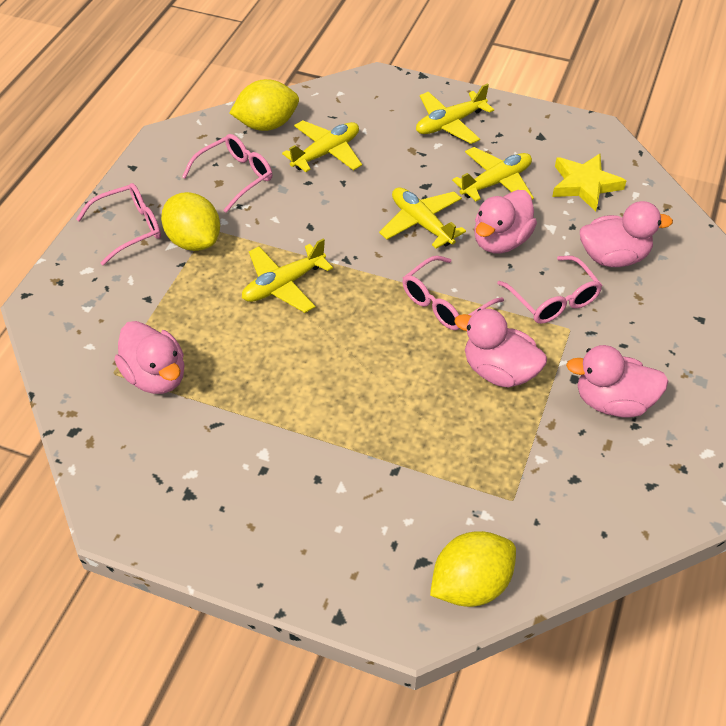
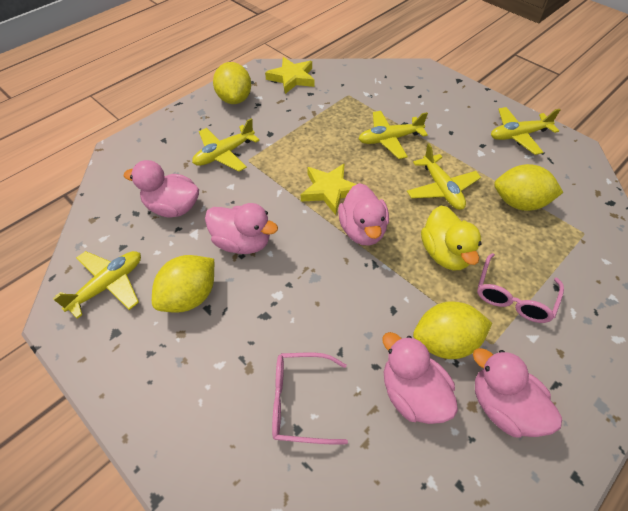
pink glasses: 4 -> 2
yellow duck: 0 -> 1
yellow lemon: 3 -> 4
yellow star: 1 -> 2

